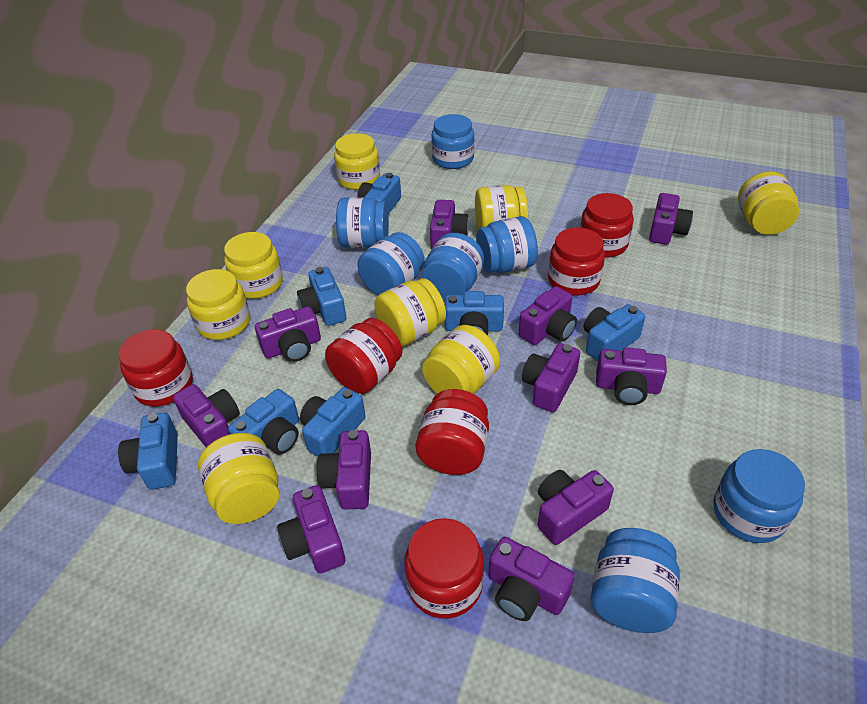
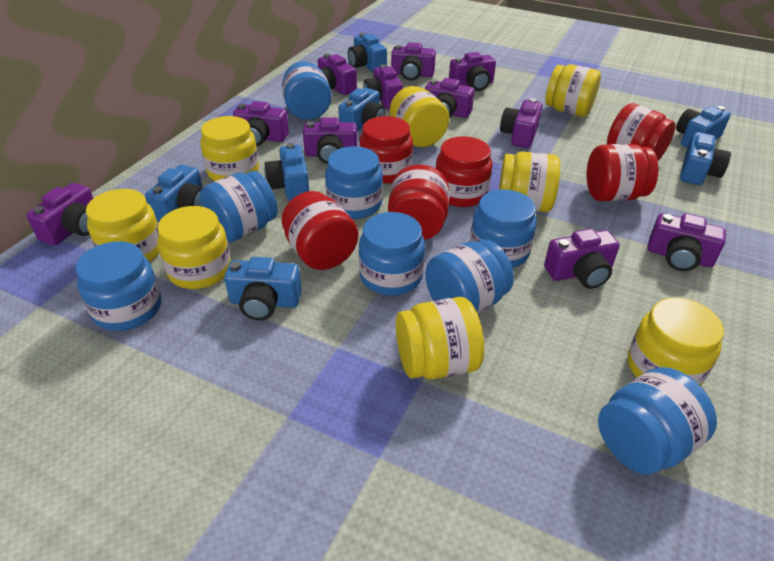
blue jar: 7 -> 8

